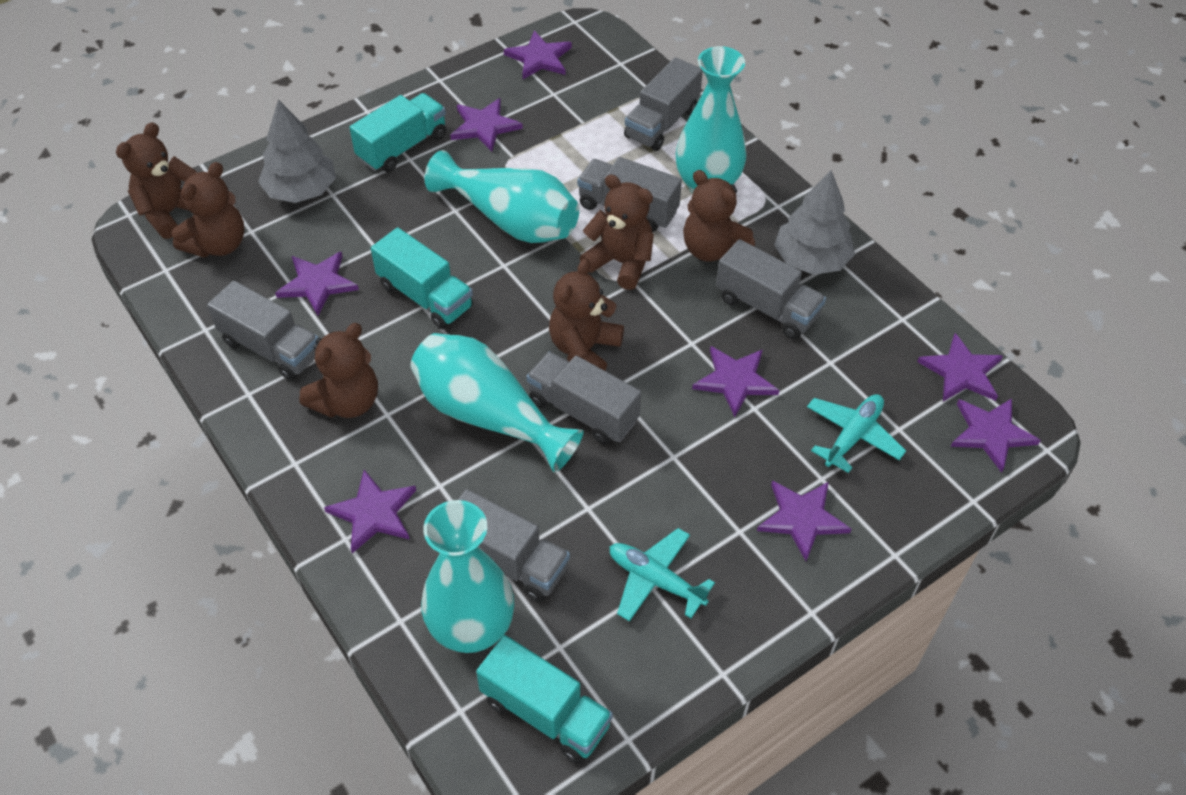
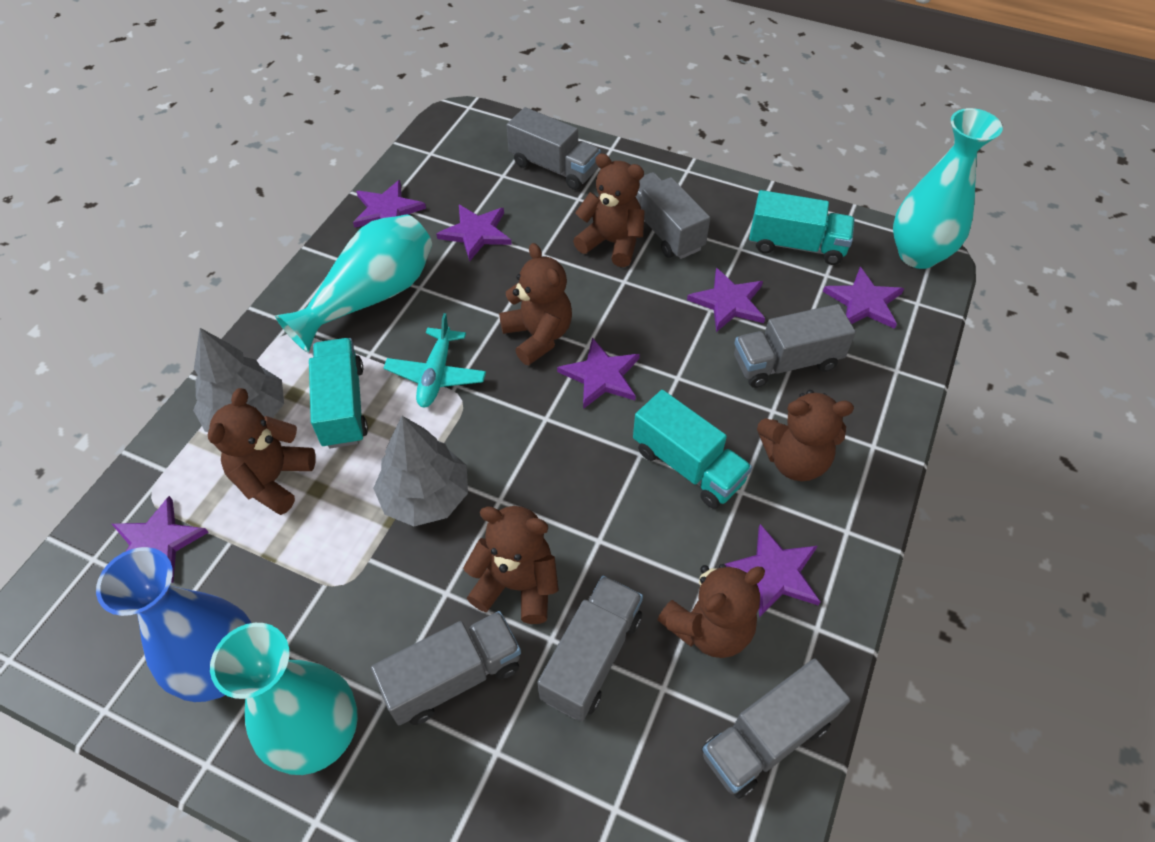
blue vase: 0 -> 1
purple star: 8 -> 7
turquoise plane: 2 -> 1
turquoise vase: 4 -> 3

